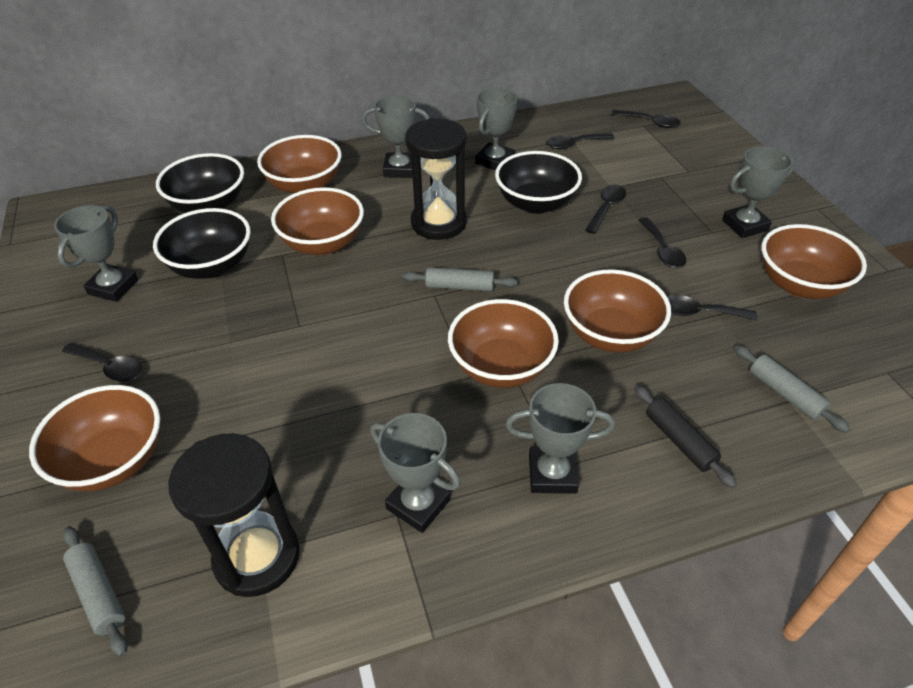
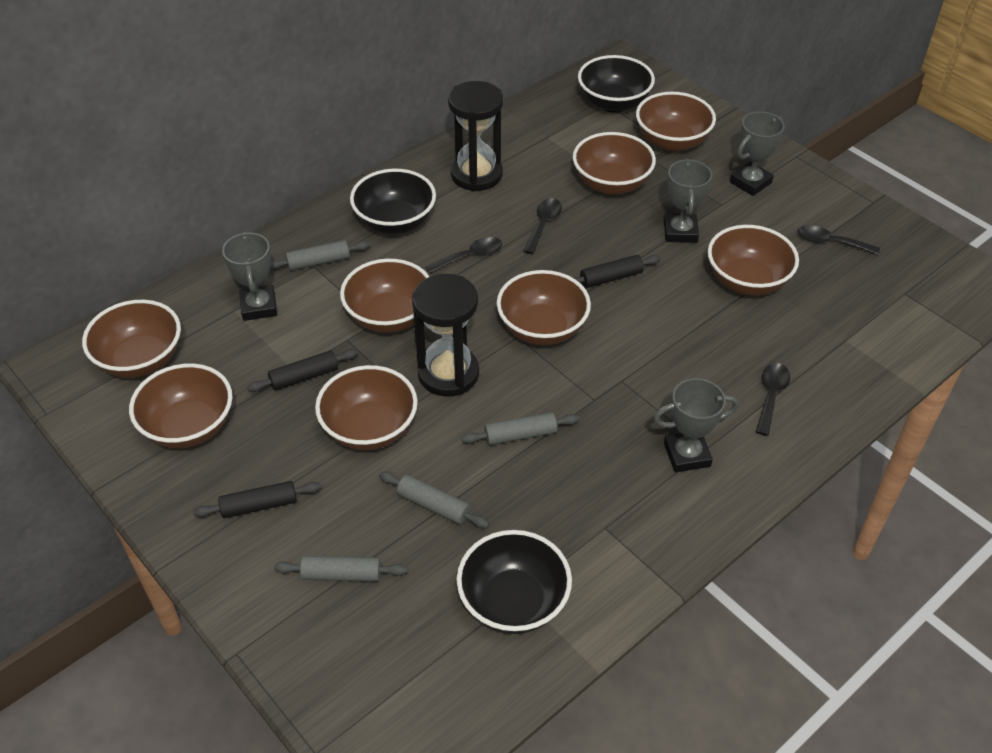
black rolling pin: 1 -> 3
black spoon: 6 -> 4
brown bowl: 6 -> 8
grey rolling pin: 3 -> 4
grey trophy: 6 -> 4

